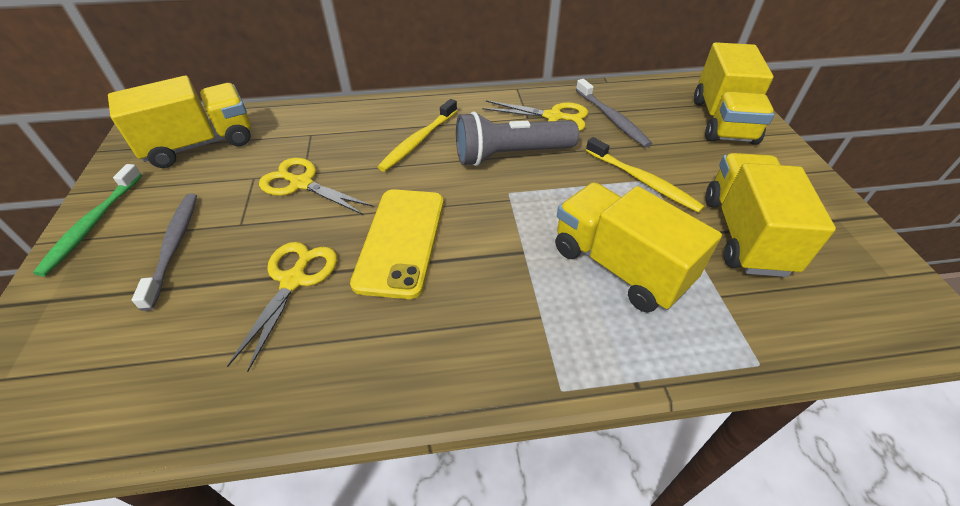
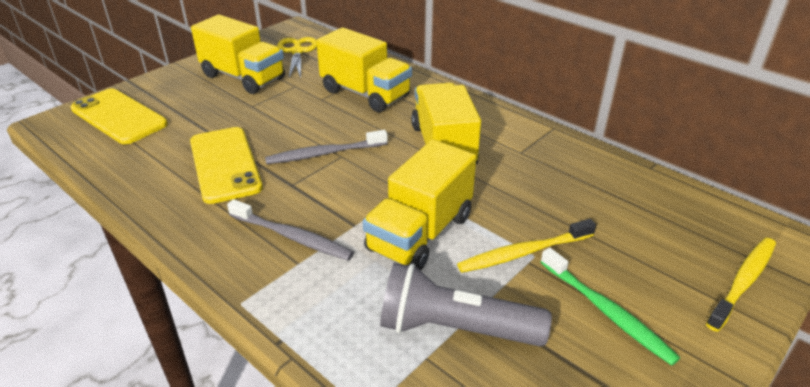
yellow phone: 1 -> 2
yellow scissors: 3 -> 1

